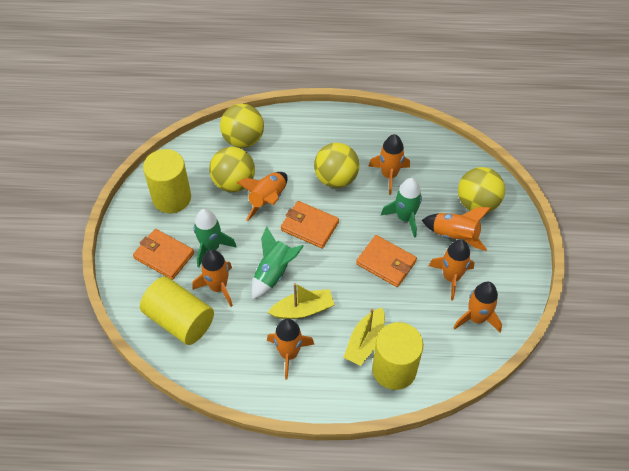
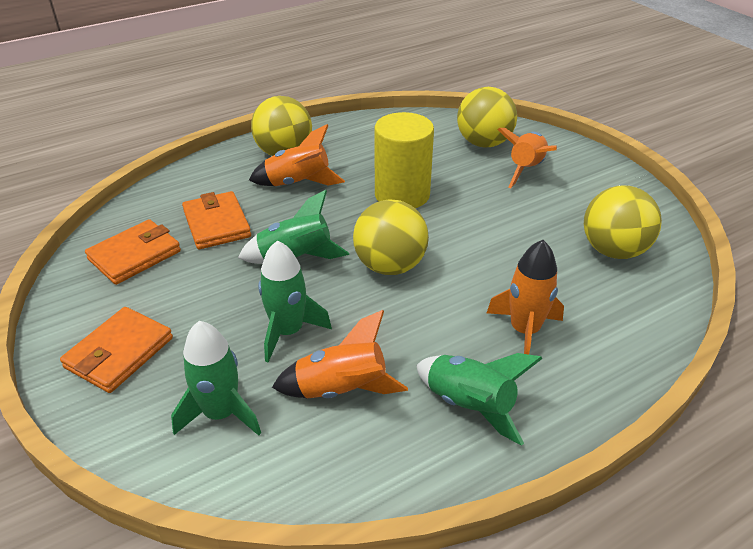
green rocket: 3 -> 4
orange rocket: 7 -> 4
yellow boat: 2 -> 0
yellow cylinder: 3 -> 1

